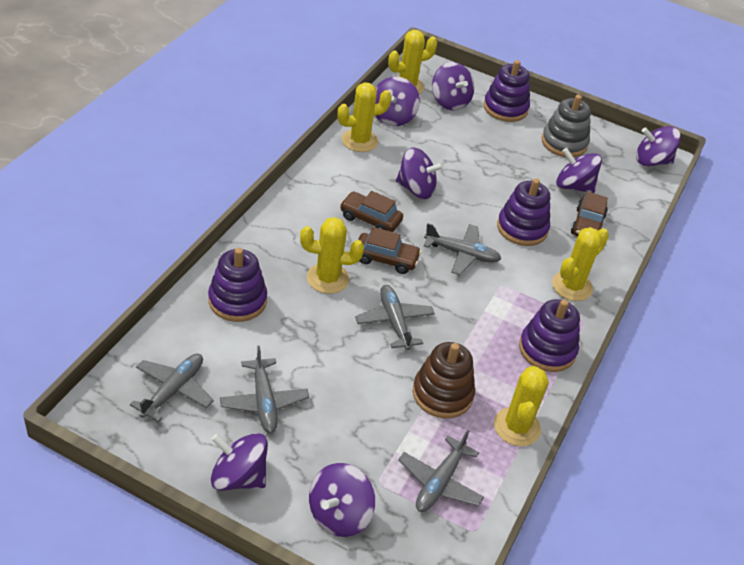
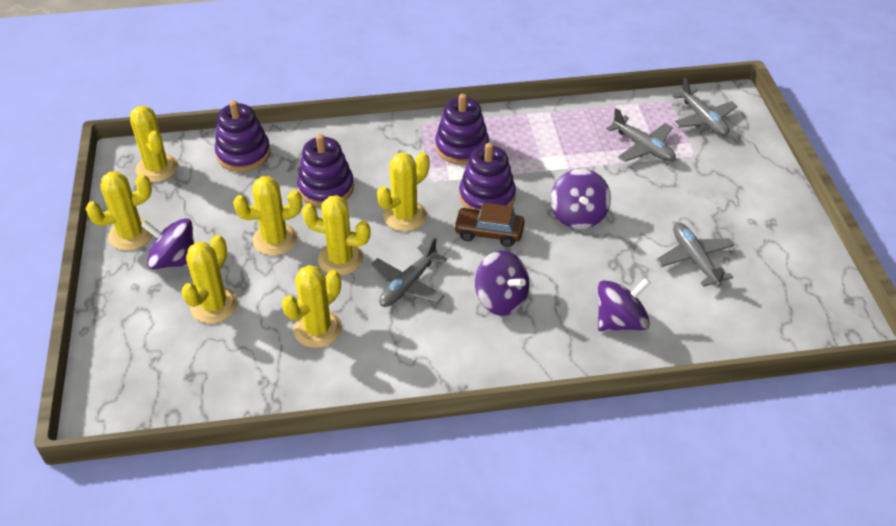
brown car: 3 -> 1
brown stacking toy: 1 -> 0
grey plane: 5 -> 4
grey stacking toy: 1 -> 0
purple spinning top: 7 -> 4
yellow cactus: 5 -> 7

